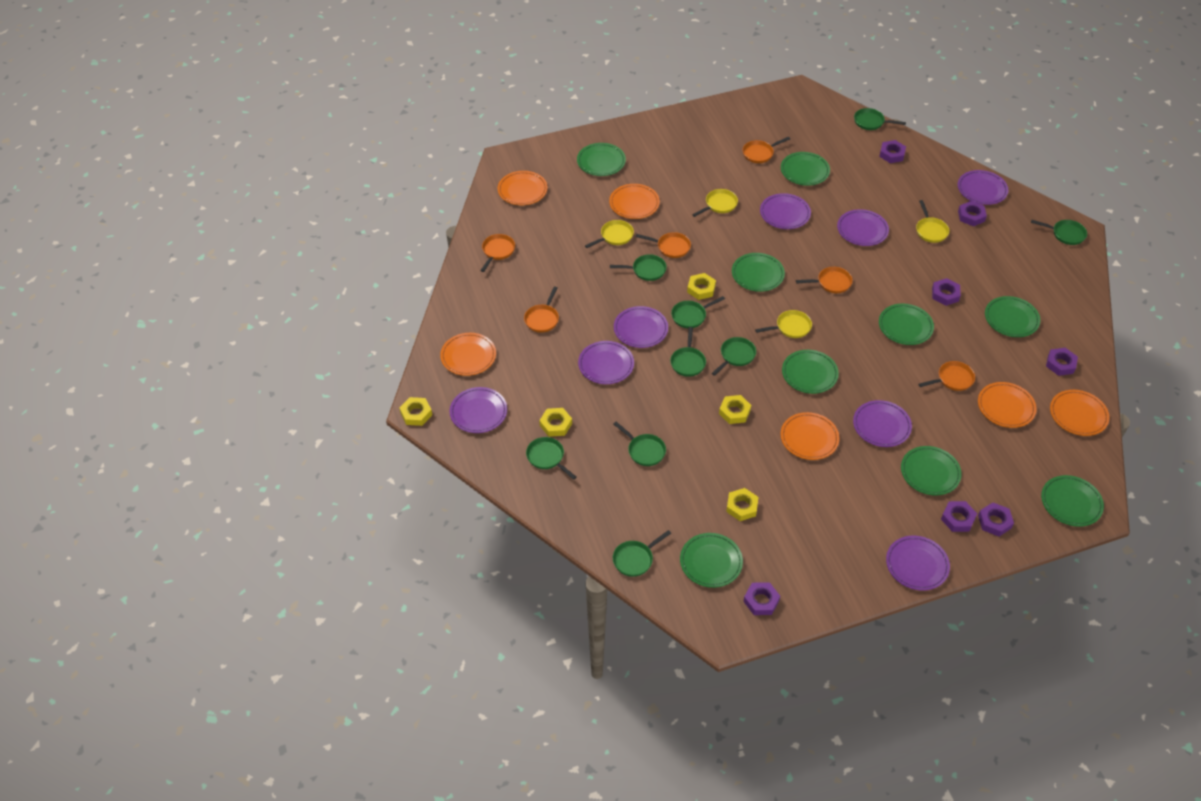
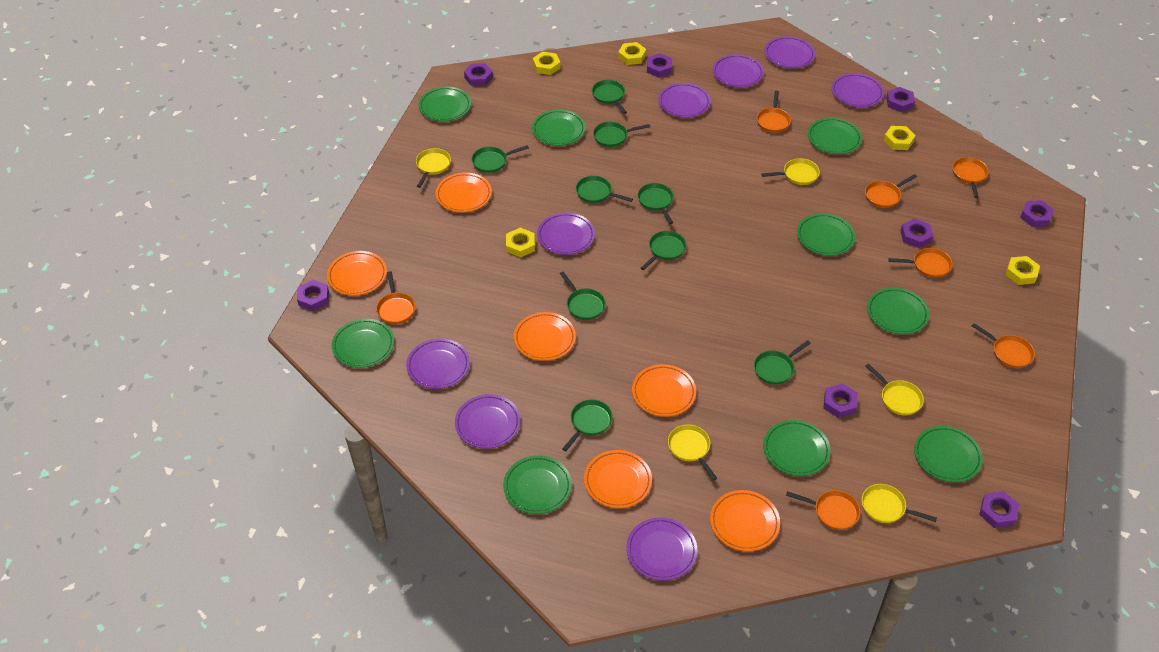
orange pan: 6 -> 7
purple nut: 7 -> 8
yellow pan: 4 -> 5

